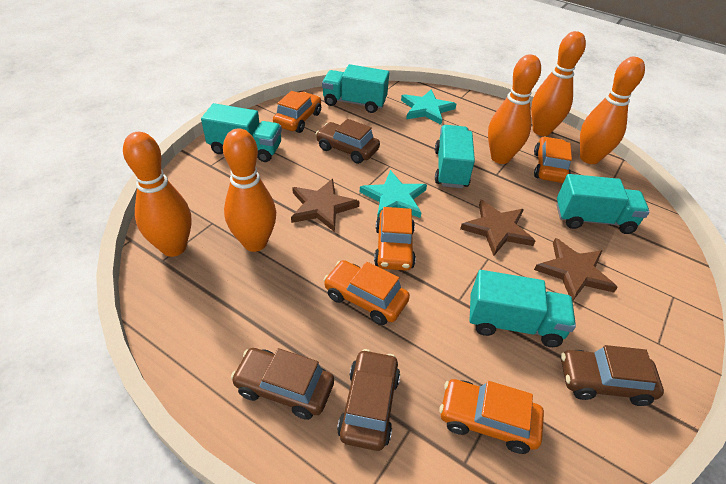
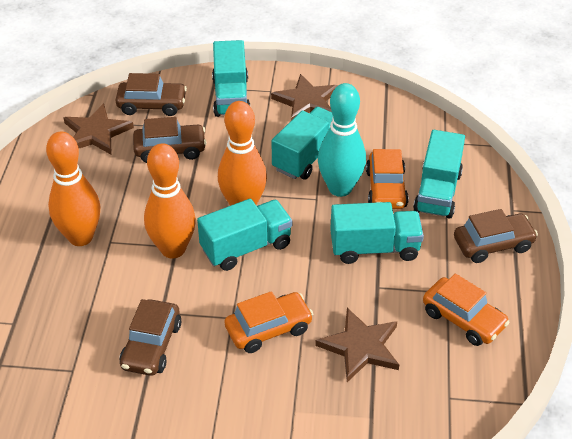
orange bowling pin: 5 -> 3
orange car: 5 -> 3
turquoise bowling pin: 0 -> 1
turquoise star: 2 -> 0

